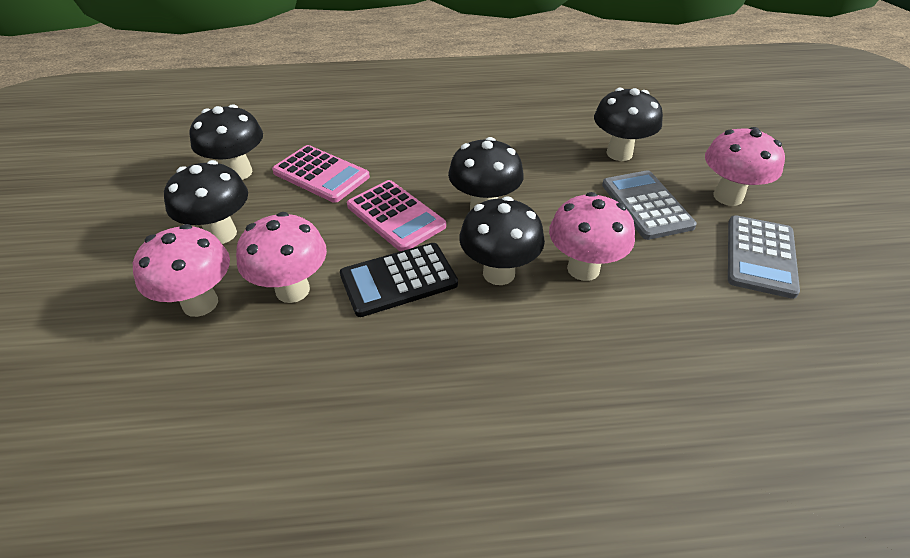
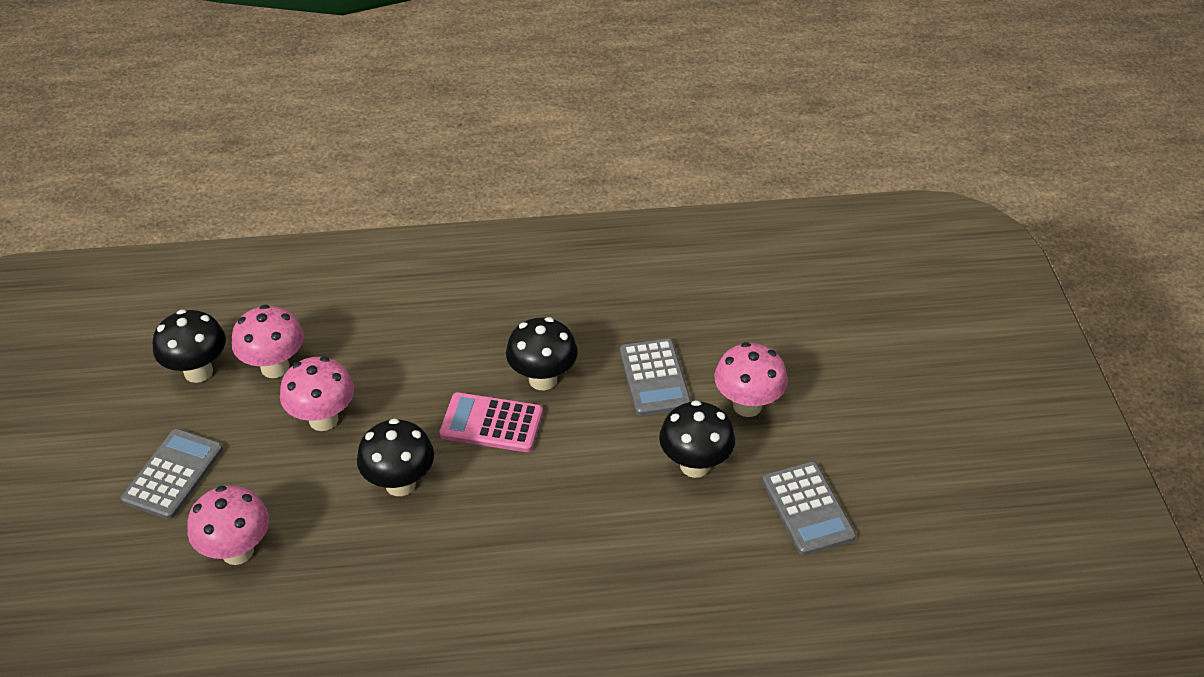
black calculator: 1 -> 0
black mushroom: 5 -> 4
grey calculator: 2 -> 3
pink calculator: 2 -> 1

